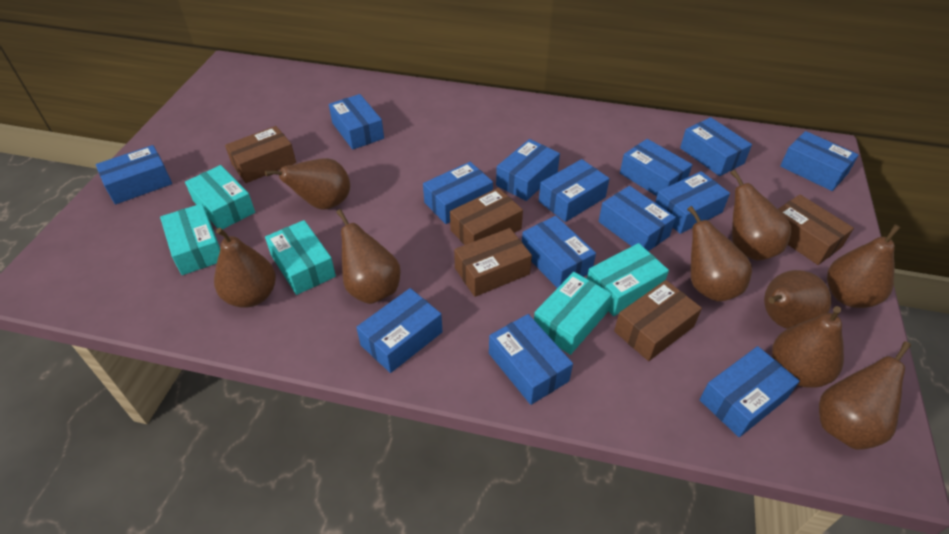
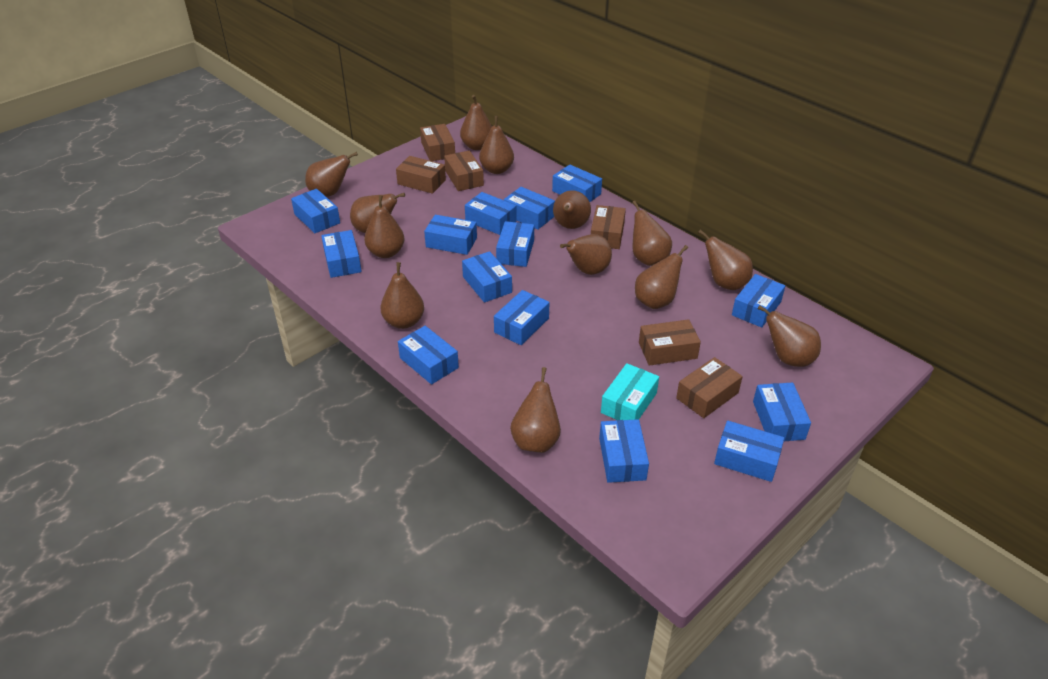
brown box: 5 -> 6
brown pear: 9 -> 13
turquoise box: 5 -> 1

